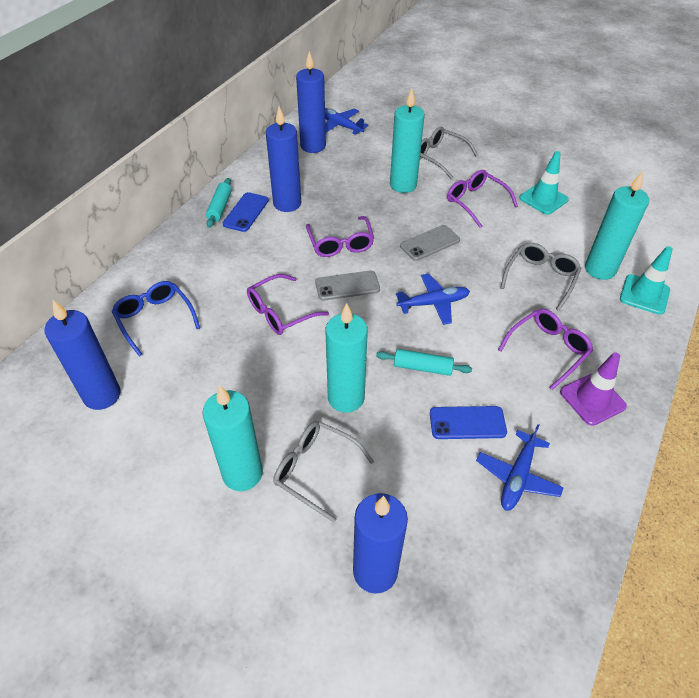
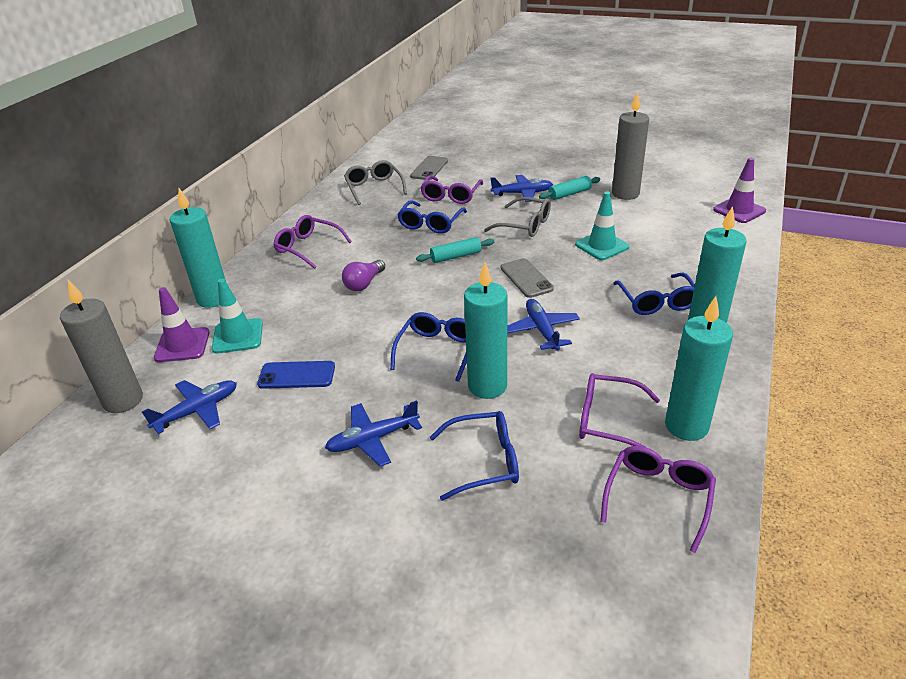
blue candle: 4 -> 0
blue glasses: 1 -> 4
blue phone: 2 -> 1
blue plane: 3 -> 4
grey candle: 0 -> 2
grey glasses: 3 -> 2
purple light bulb: 0 -> 1
purple traffic cone: 1 -> 2

